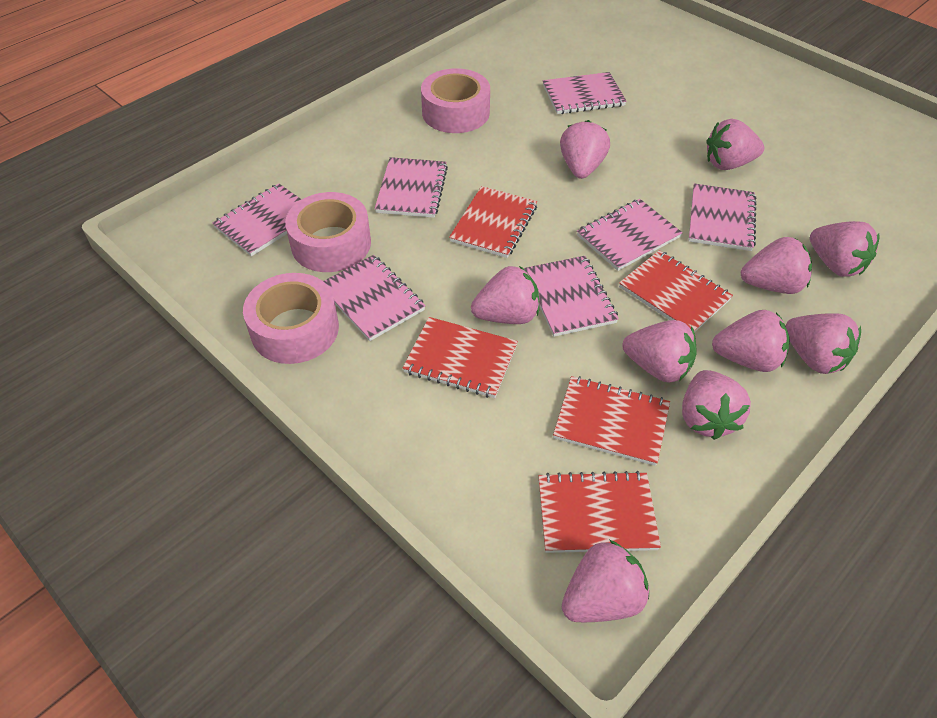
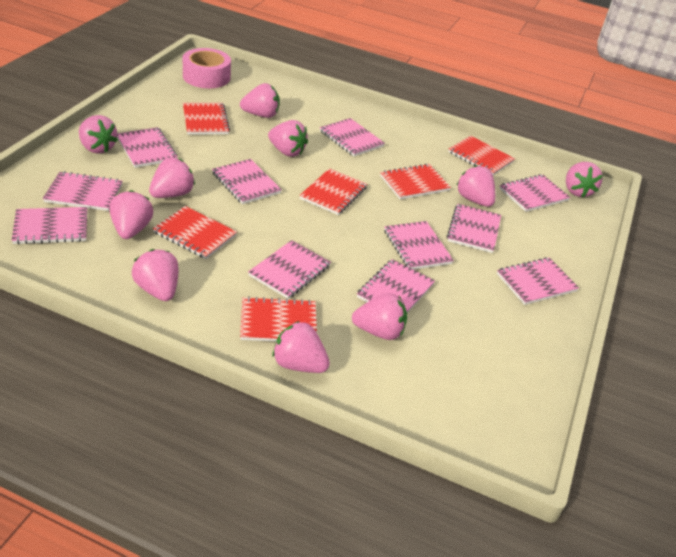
pink notebook: 7 -> 11
pink tape: 3 -> 1
red notebook: 5 -> 6

